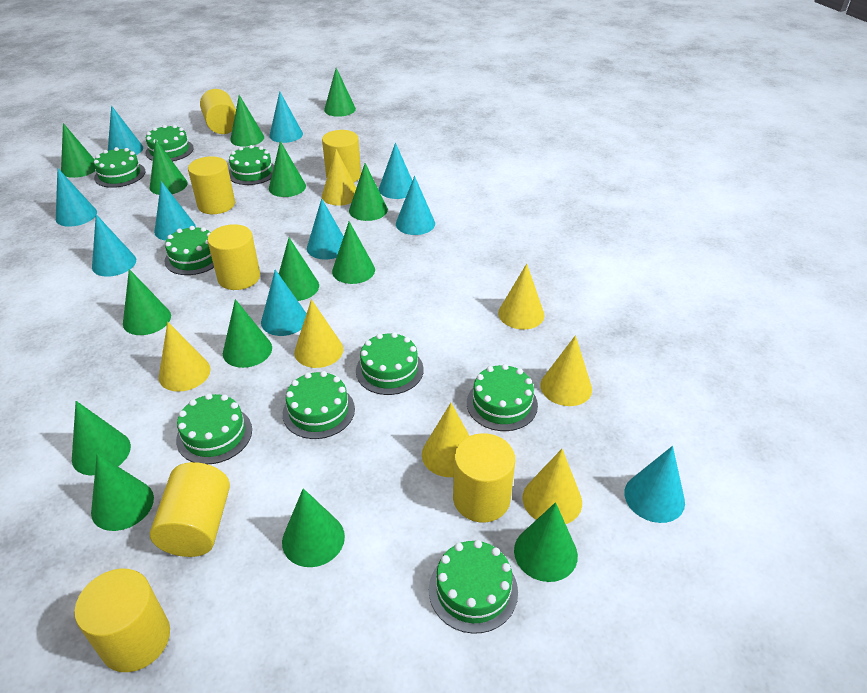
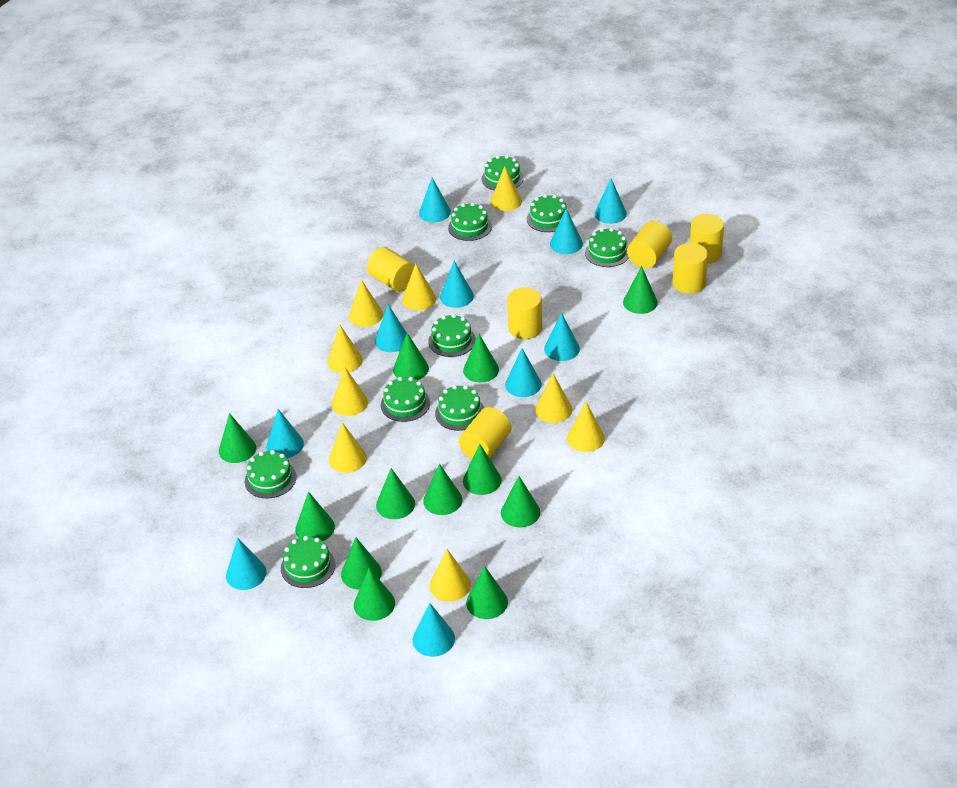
green cone: 14 -> 12
yellow cone: 7 -> 9
yellow cylinder: 7 -> 6

